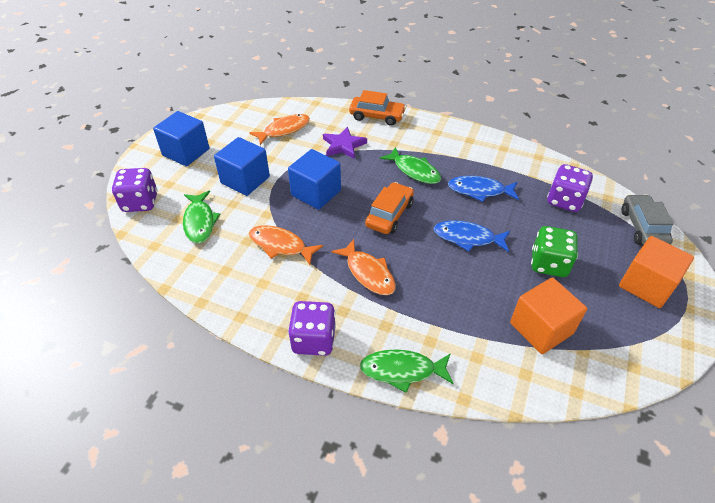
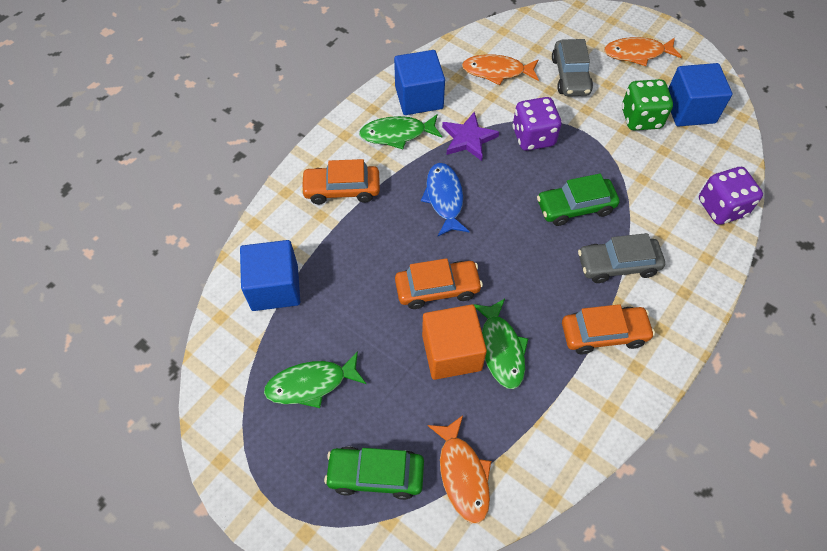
blue fish: 2 -> 1
green car: 0 -> 2
grey car: 1 -> 2
orange car: 2 -> 3
orange cube: 2 -> 1
purple dice: 3 -> 2

